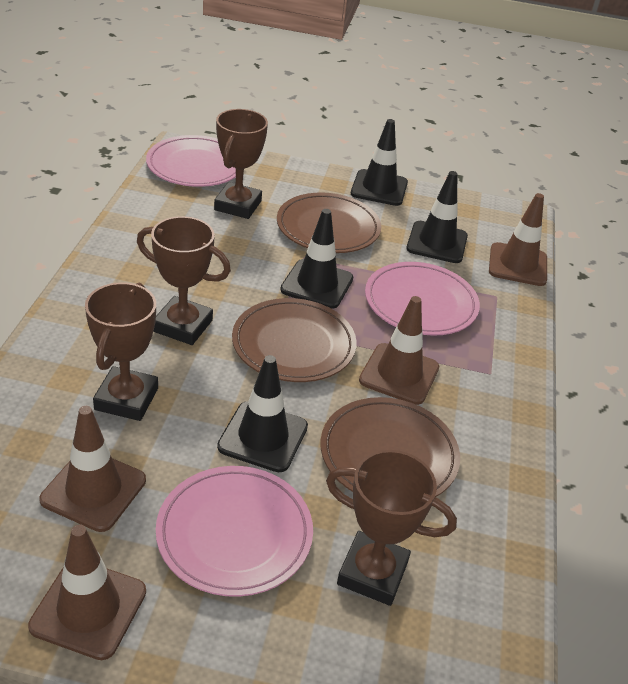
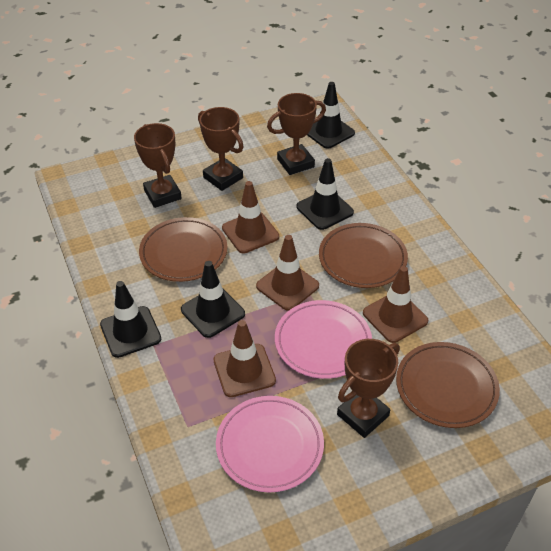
pink plate: 3 -> 2

